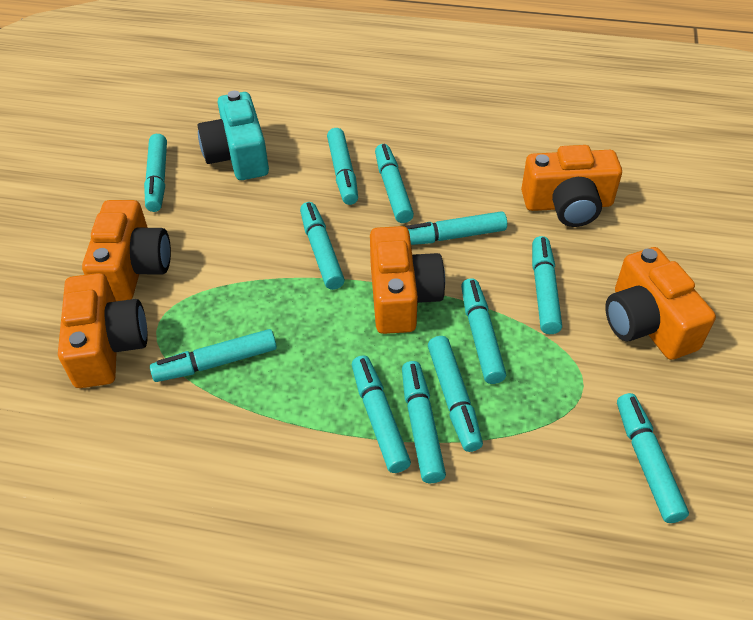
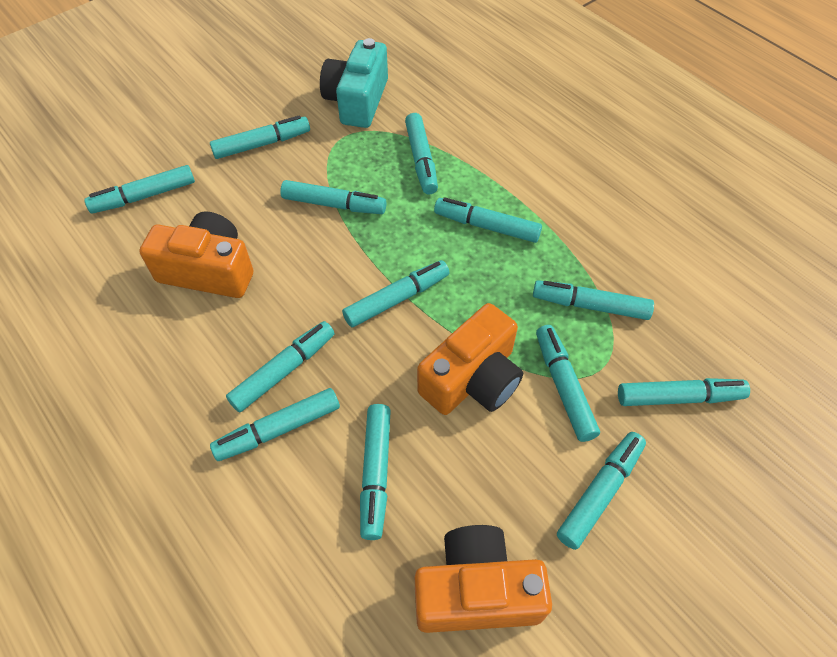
orange camera: 5 -> 3
turquoise marker: 12 -> 13

